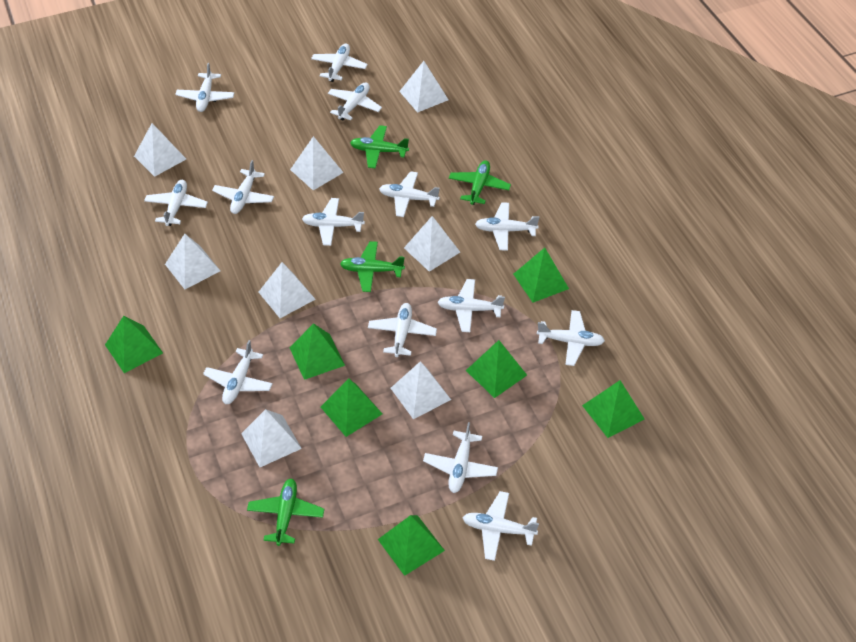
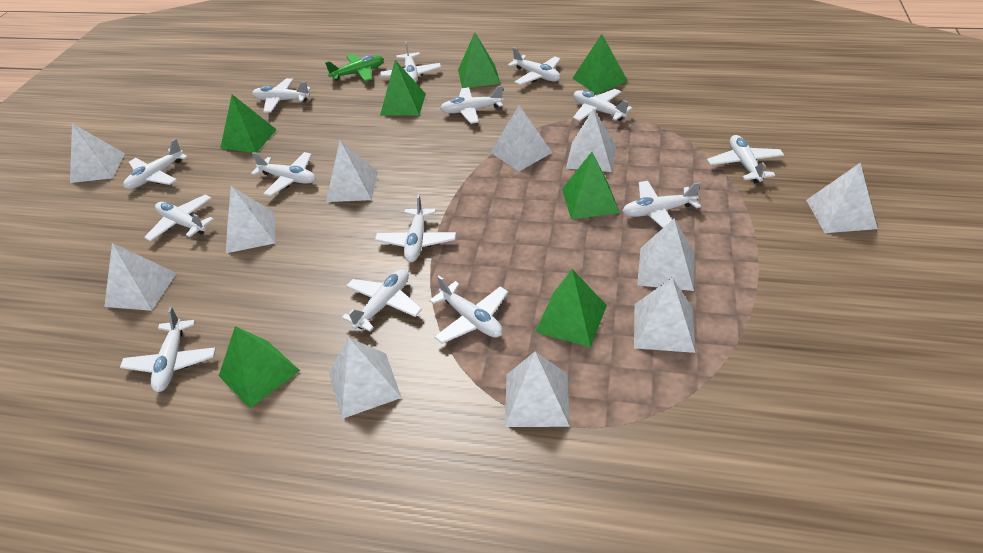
green plane: 4 -> 1
white pyramid: 8 -> 11

